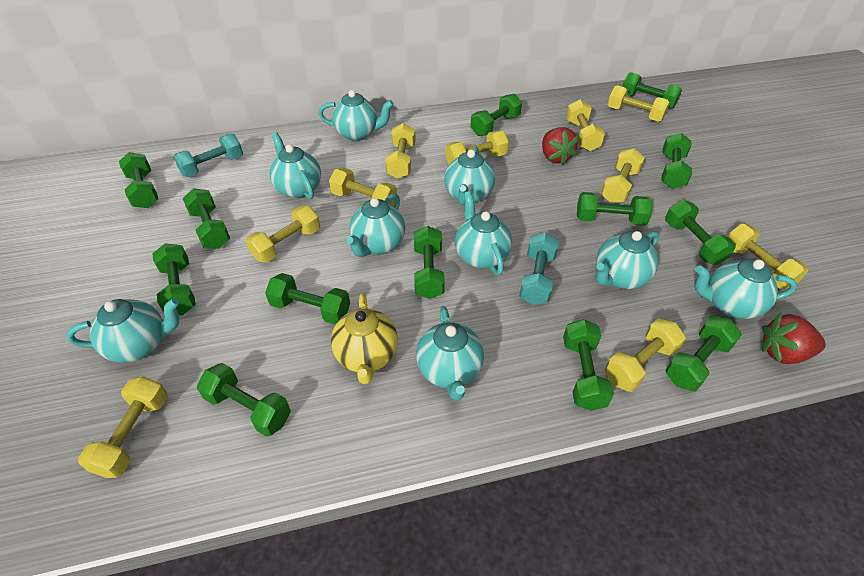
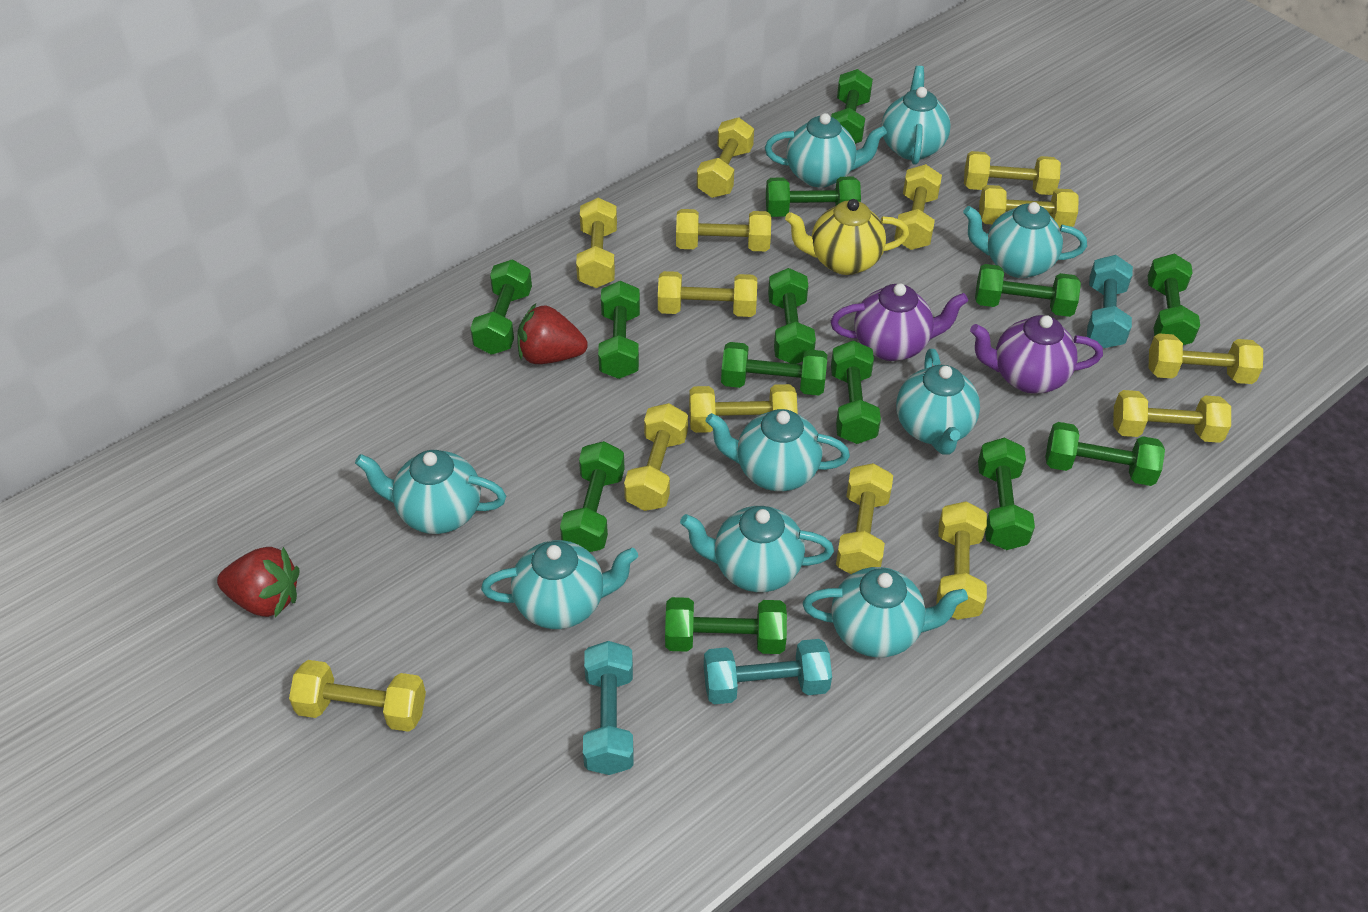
purple teapot: 0 -> 2
turquoise dumbbell: 2 -> 3
yellow dumbbell: 10 -> 14

